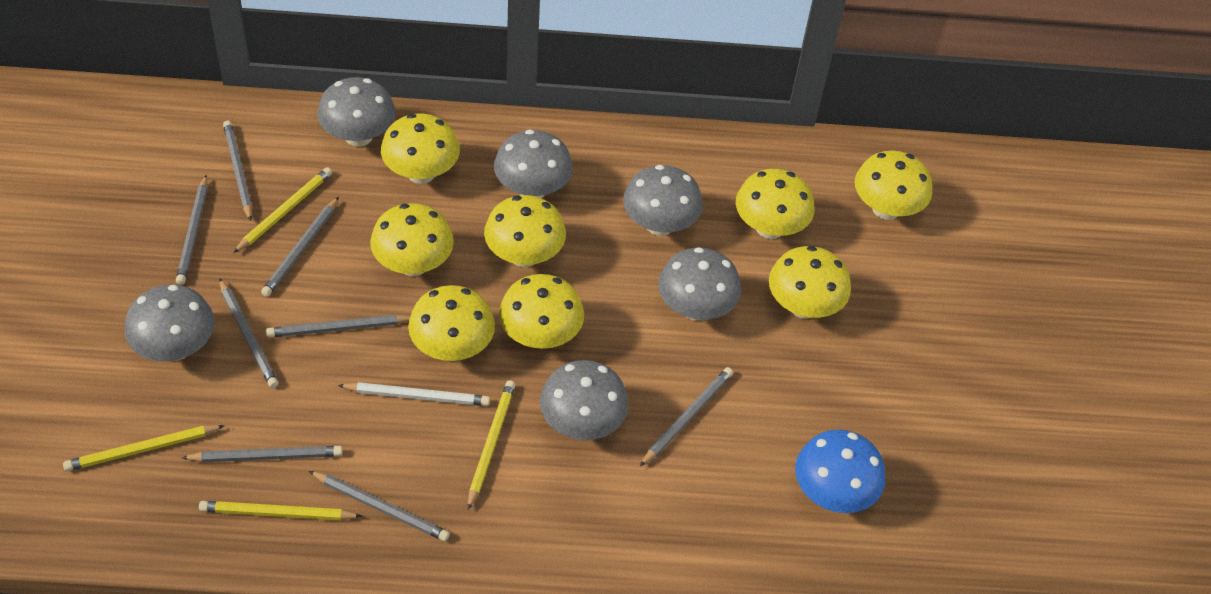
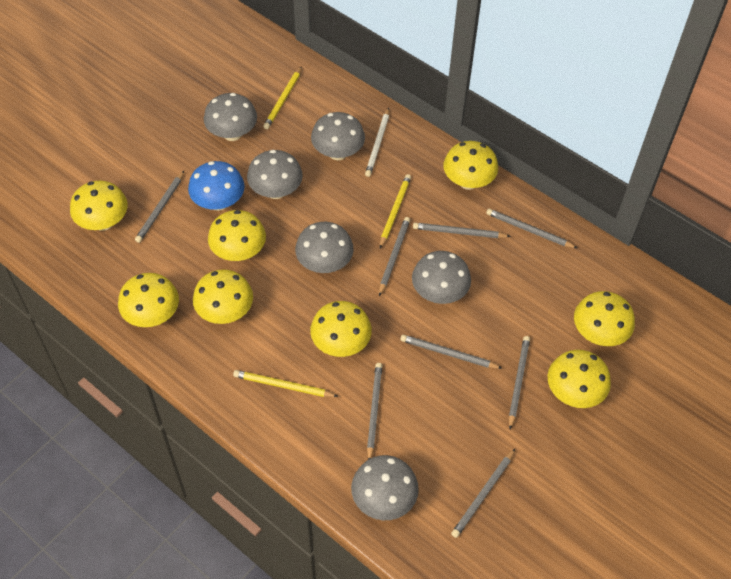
yellow pencil: 4 -> 3

